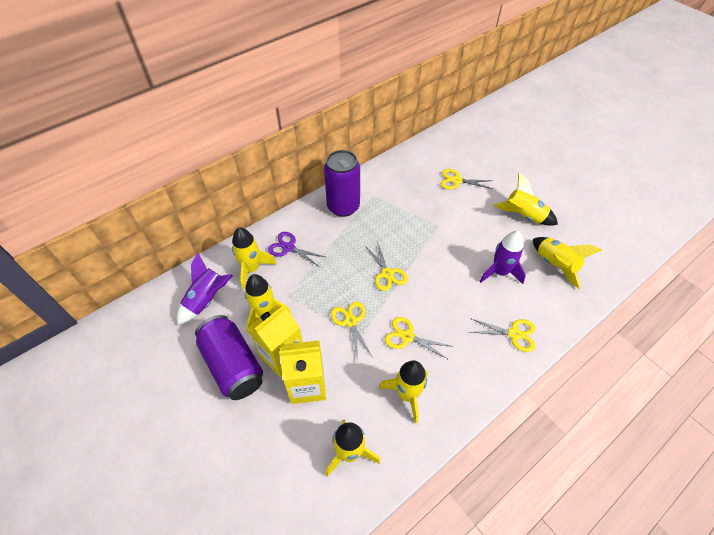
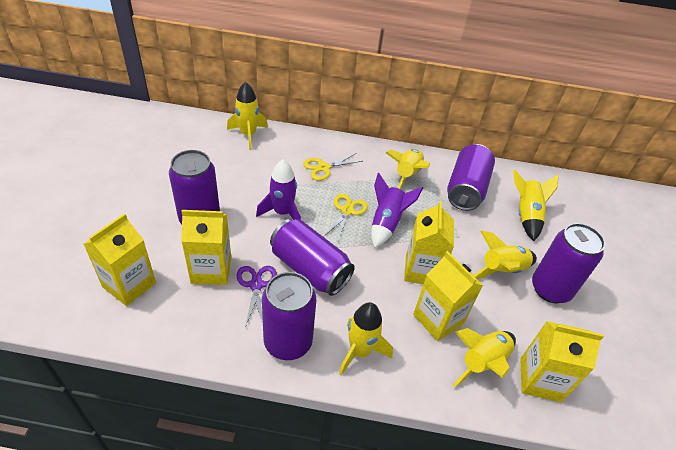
purple can: 2 -> 5
yellow carton: 2 -> 5
yellow scissors: 5 -> 2

